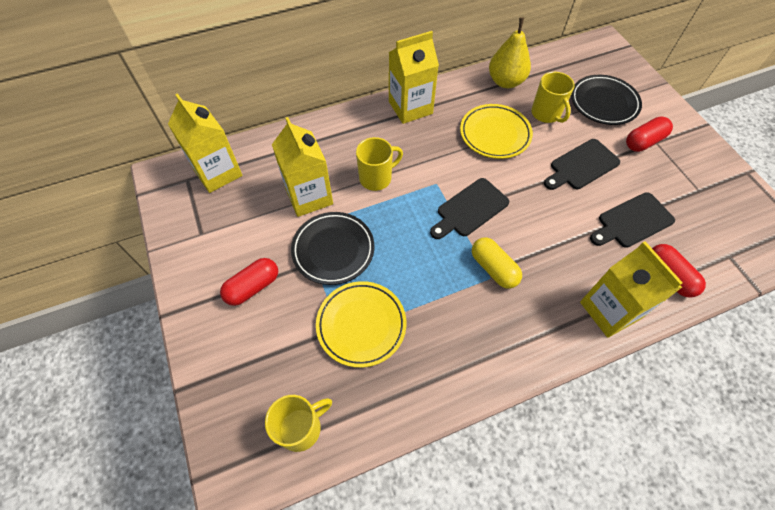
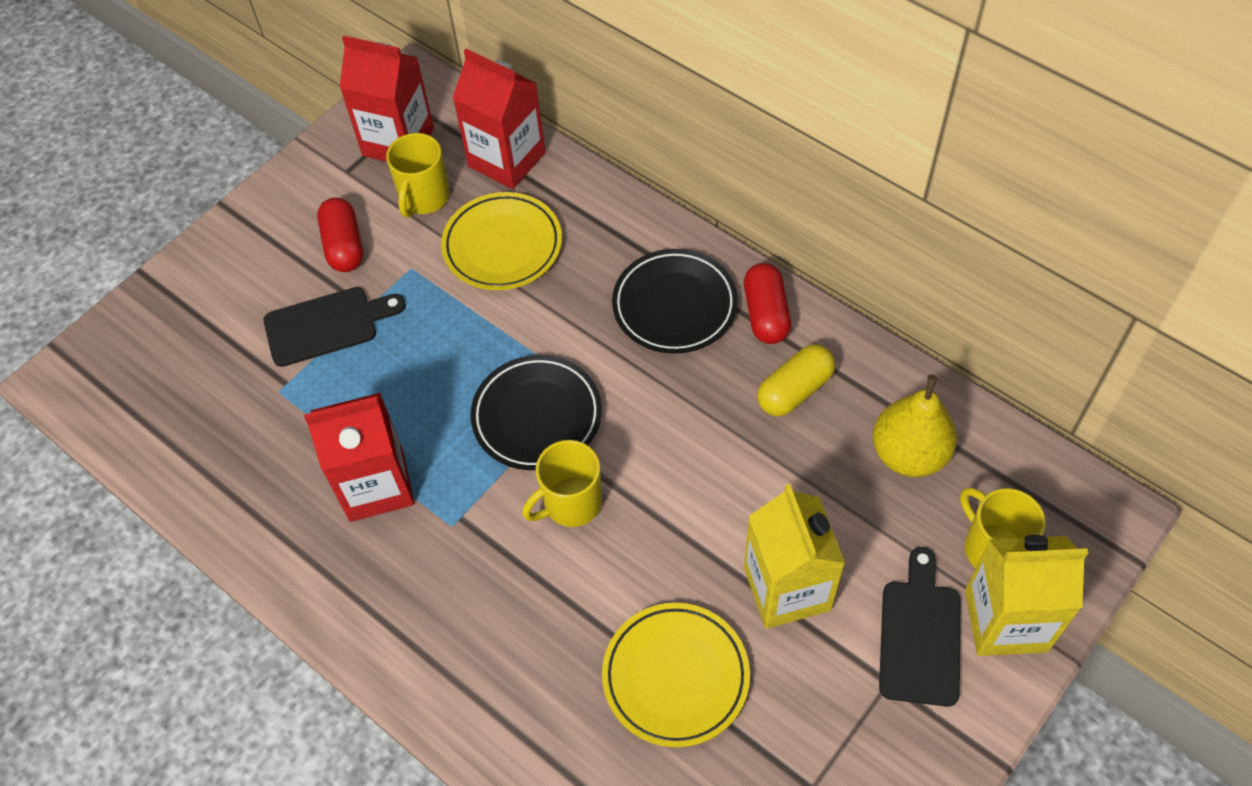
black cutting board: 3 -> 2
red capsule: 3 -> 2
red carton: 0 -> 3
yellow carton: 4 -> 2

